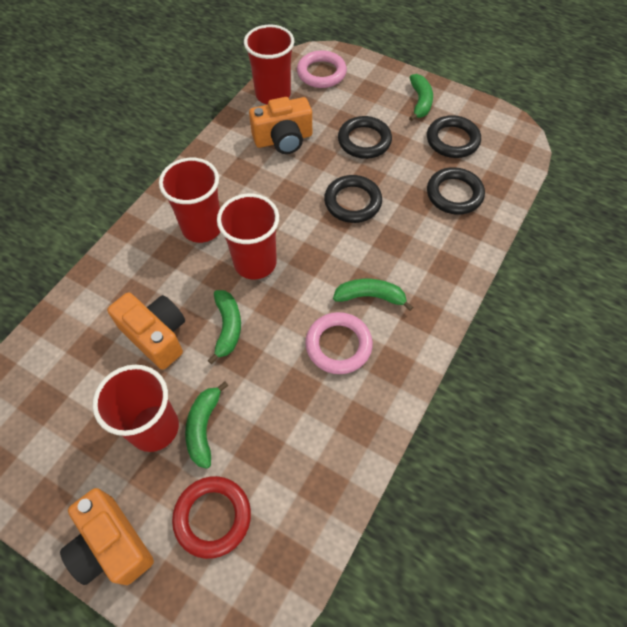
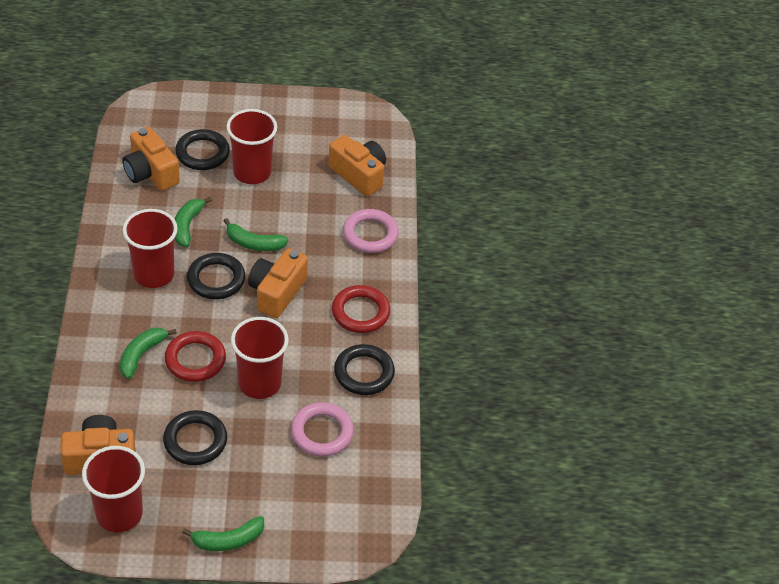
orange camera: 3 -> 4
red ring: 1 -> 2

